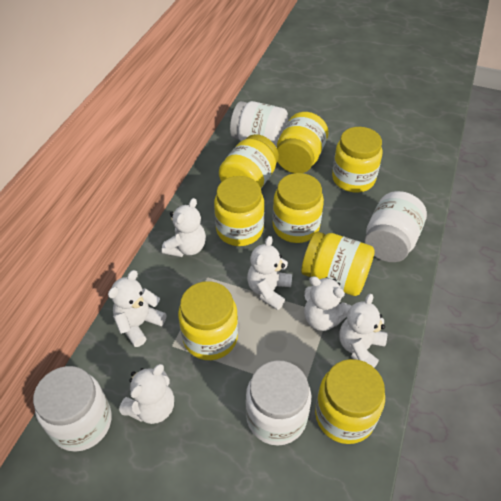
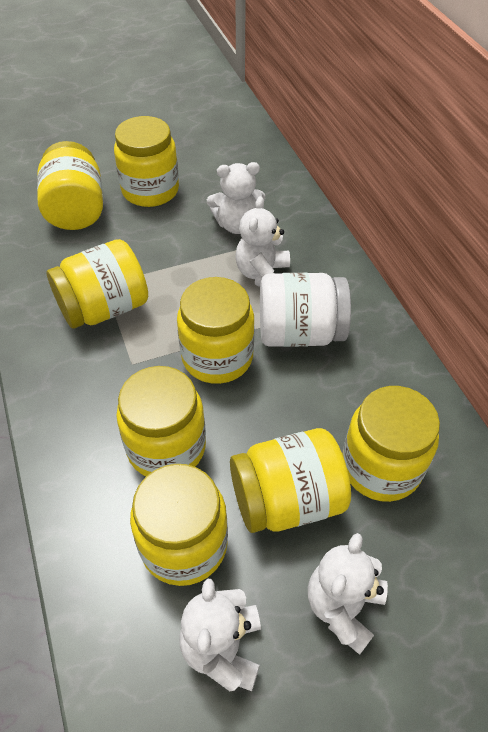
white jar: 4 -> 1
white teddy bear: 6 -> 4

